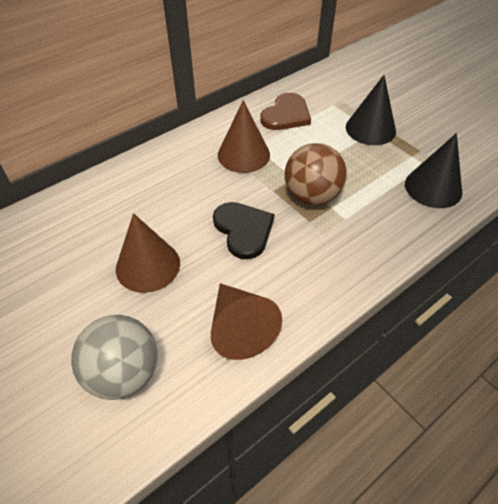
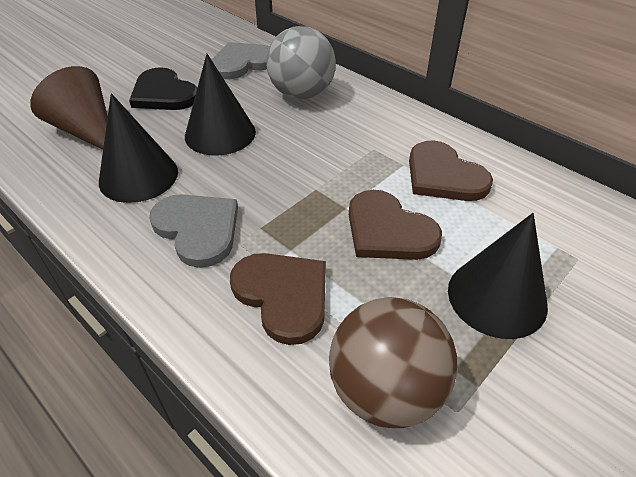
black cone: 2 -> 3
brown cone: 3 -> 1
brown heart: 1 -> 3
grey heart: 0 -> 2

